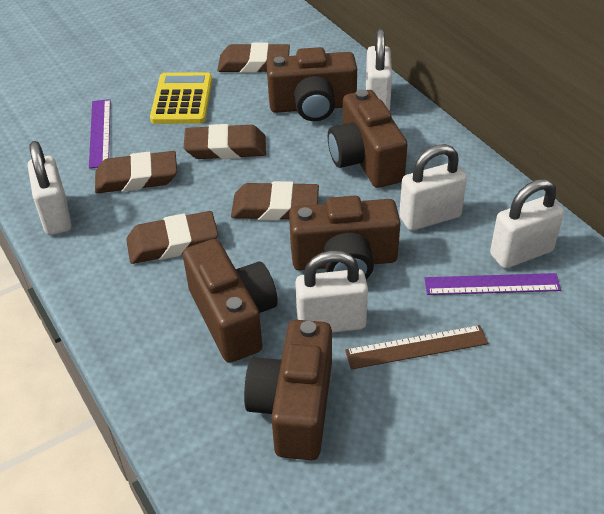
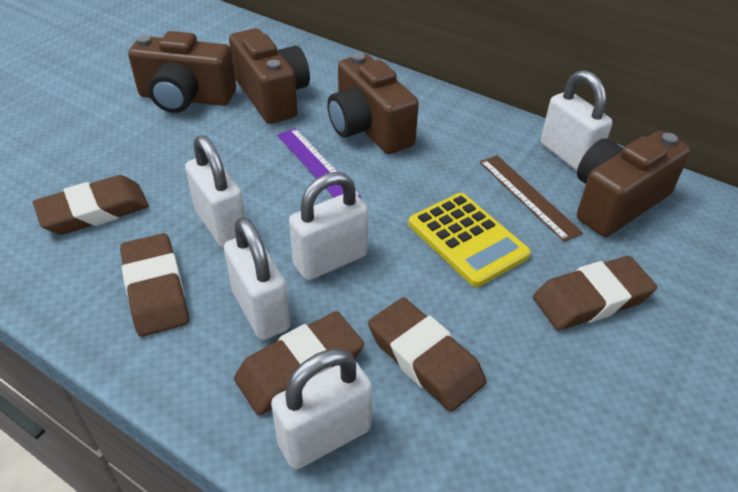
brown camera: 5 -> 4
purple ruler: 2 -> 1

